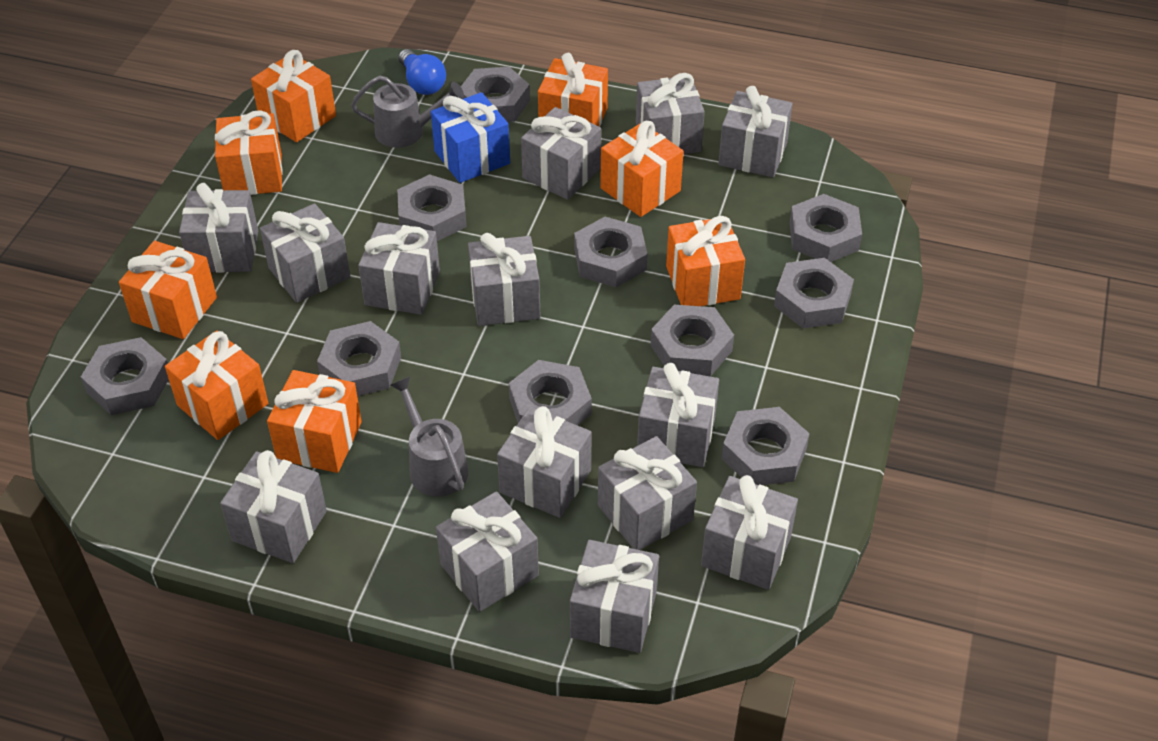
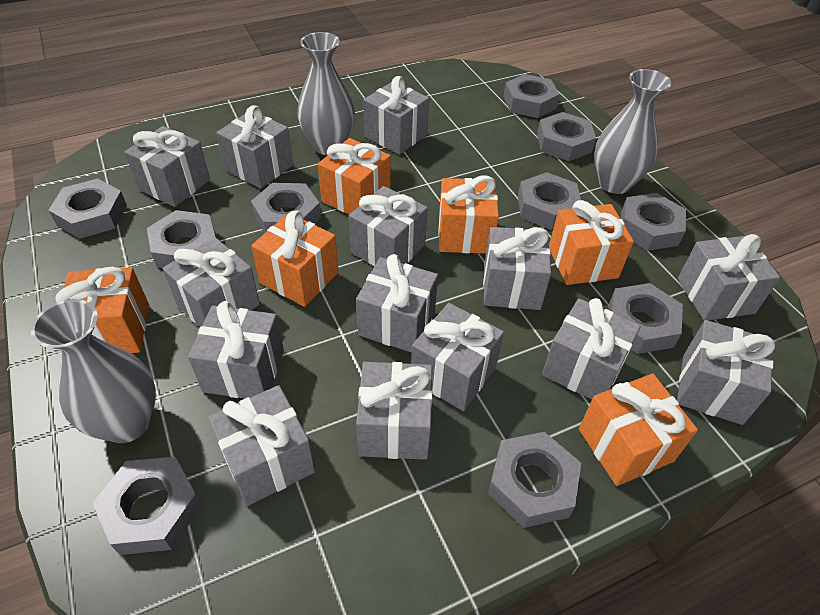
blue gift: 1 -> 0
blue light bulb: 1 -> 0
grey vase: 0 -> 3
grey watering can: 2 -> 0
orange gift: 8 -> 6

